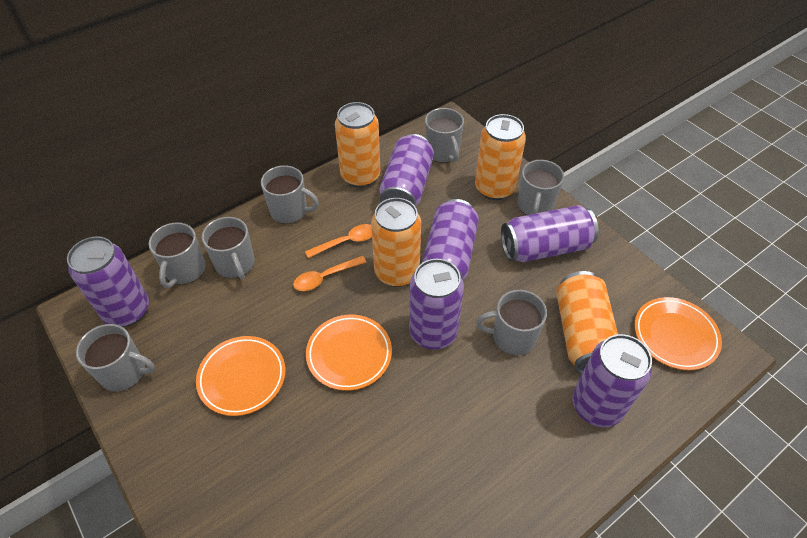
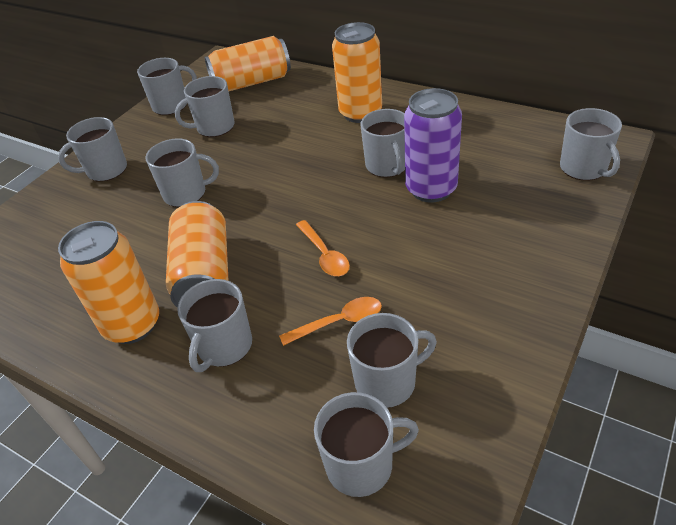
grey mug: 7 -> 9
orange plate: 3 -> 0
purple can: 6 -> 1

